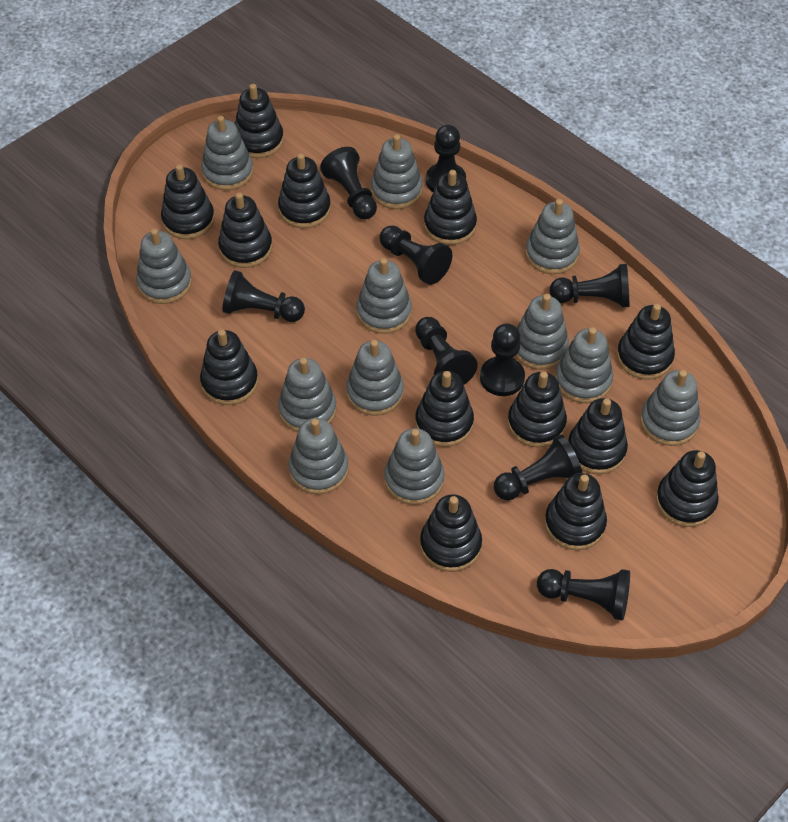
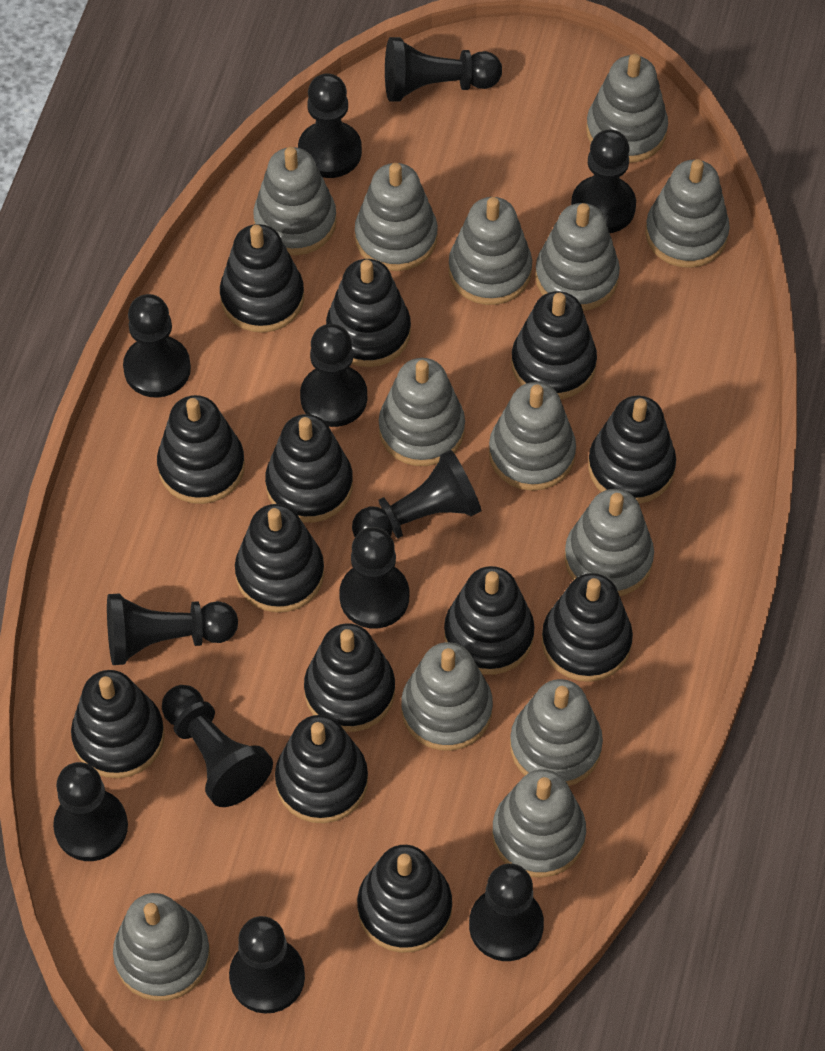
black pawn: 9 -> 12
grey stacking toy: 12 -> 13

